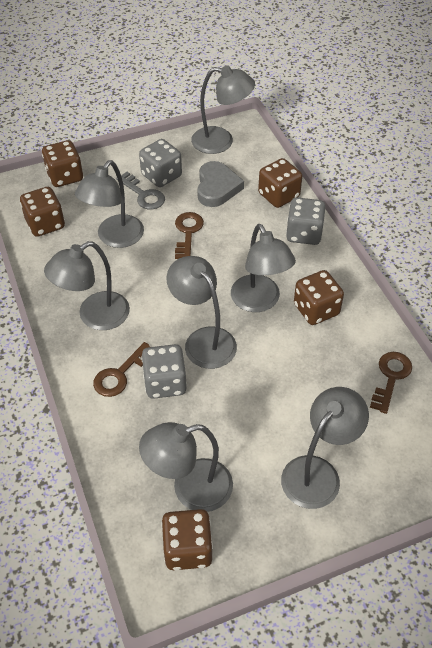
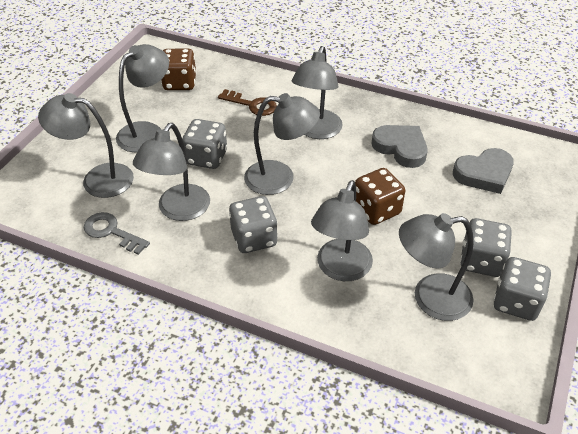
brown dice: 5 -> 2
brown key: 3 -> 1
grey dice: 3 -> 4
grey heart: 1 -> 2

